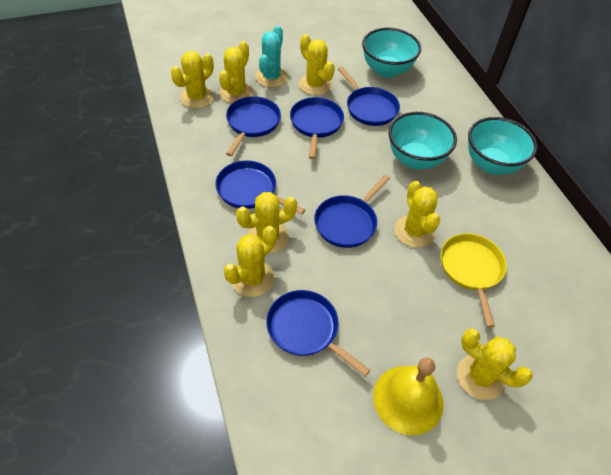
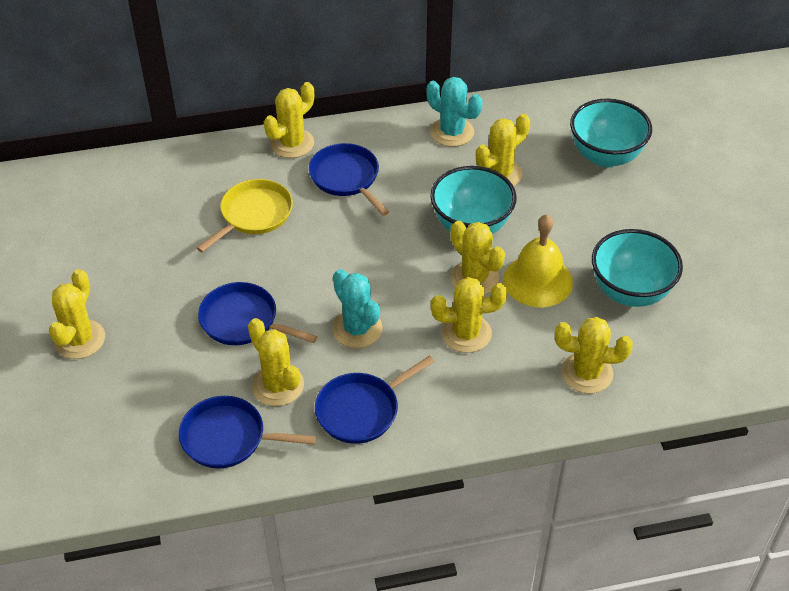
blue pan: 6 -> 4
turquoise cactus: 1 -> 2

